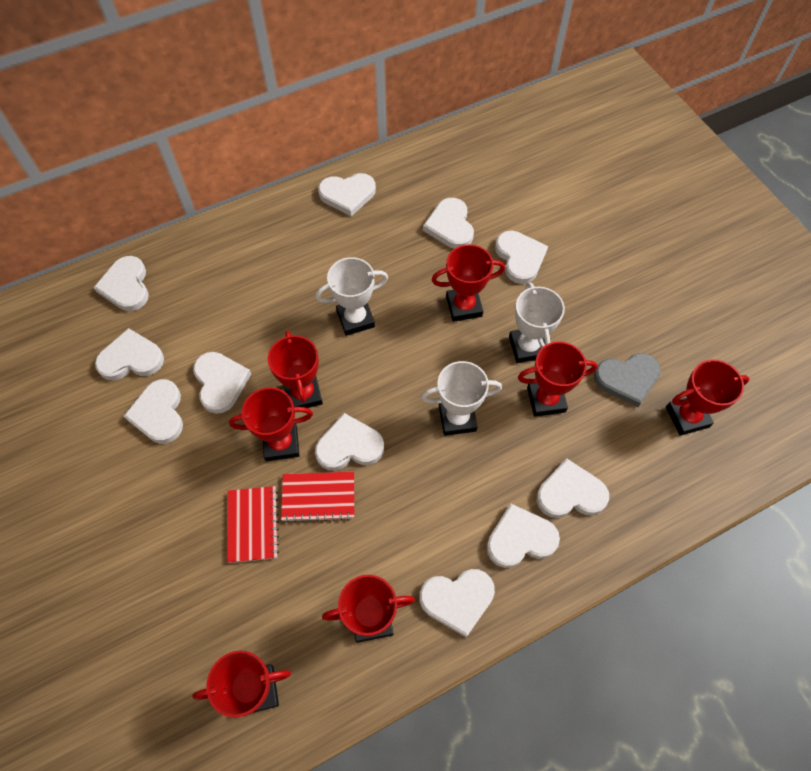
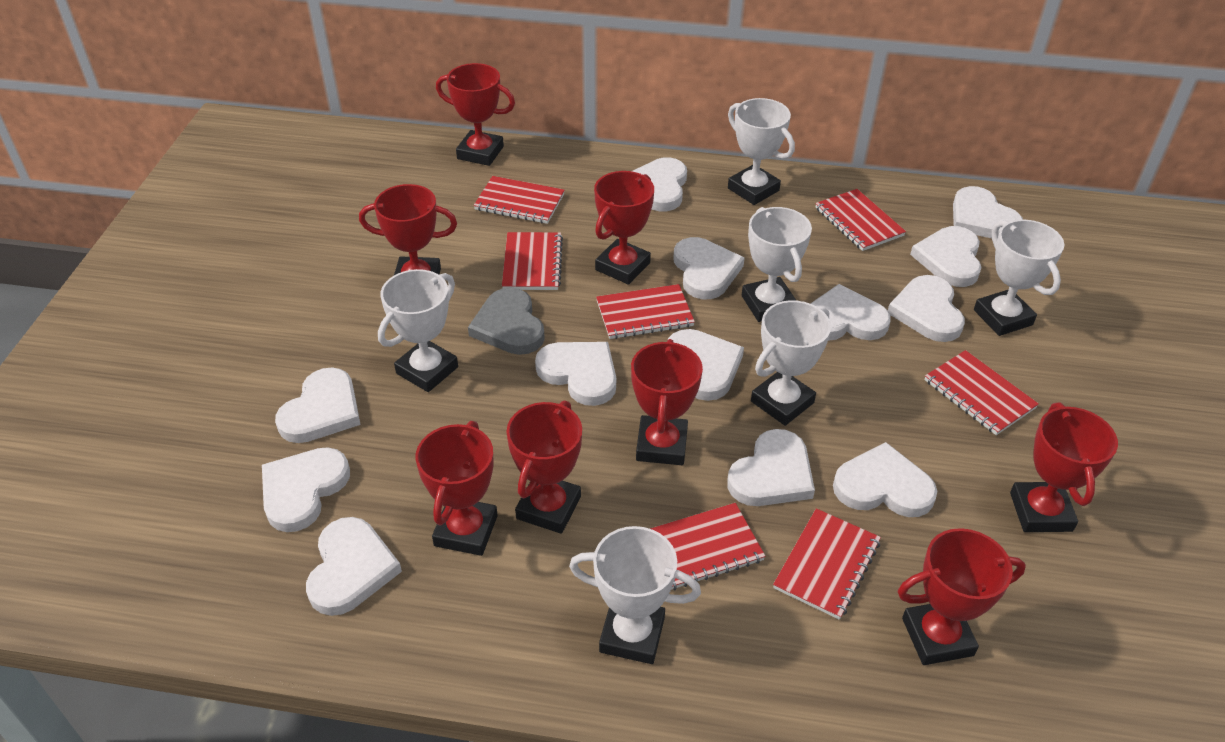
red notebook: 2 -> 7
red trophy: 7 -> 8
white heart: 11 -> 13
white trophy: 3 -> 6

